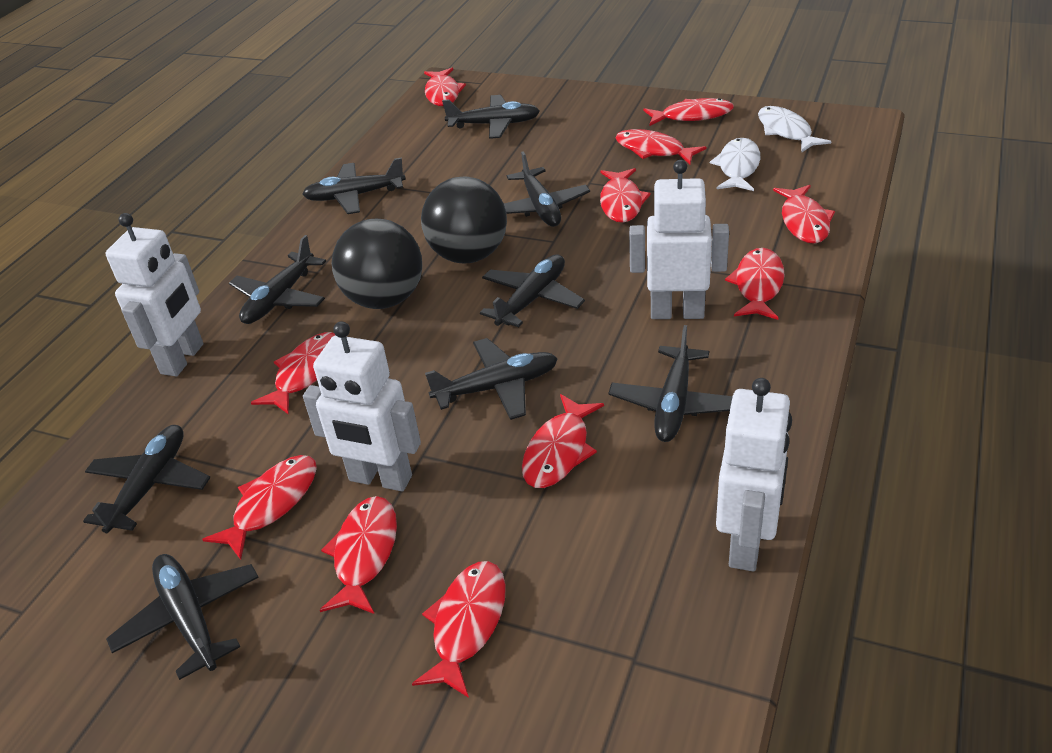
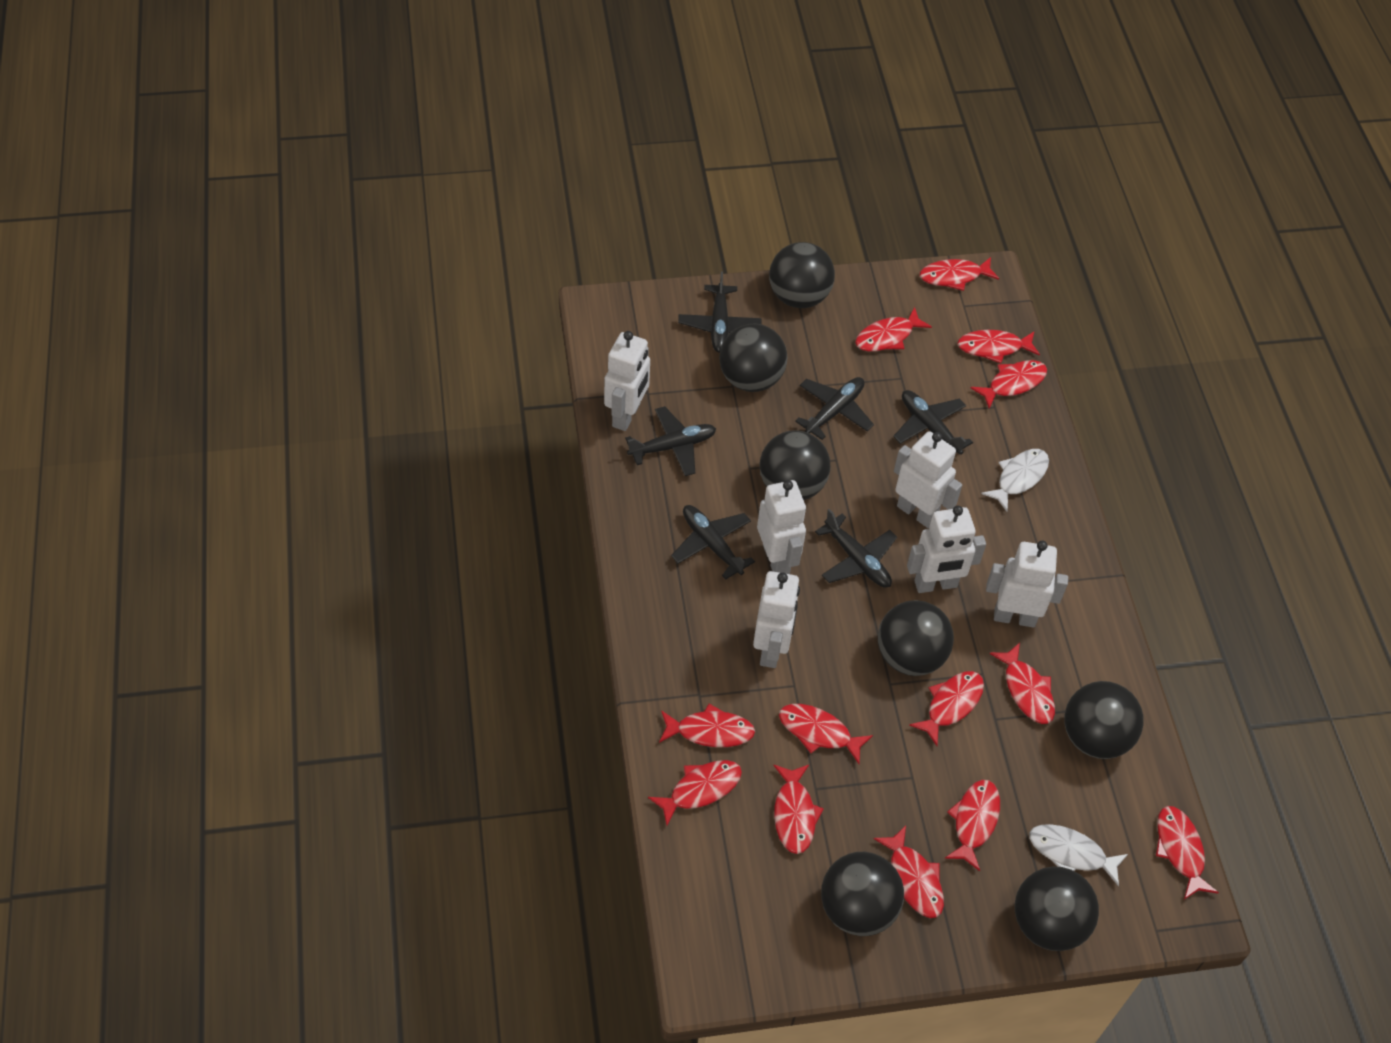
black ball: 2 -> 7
black plane: 9 -> 6
red fish: 11 -> 13
white robot: 4 -> 6

